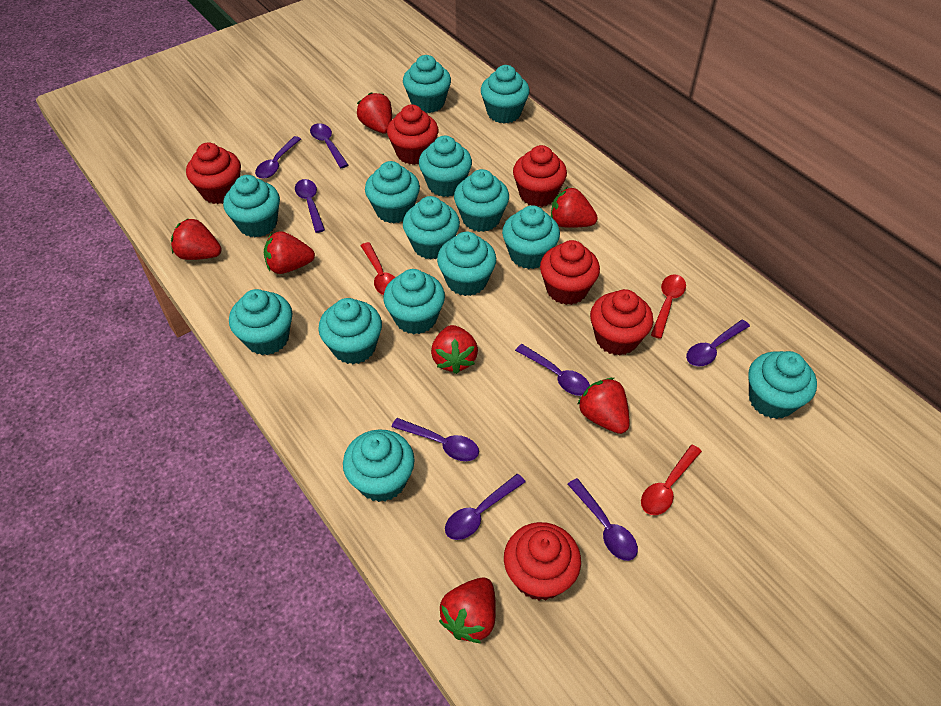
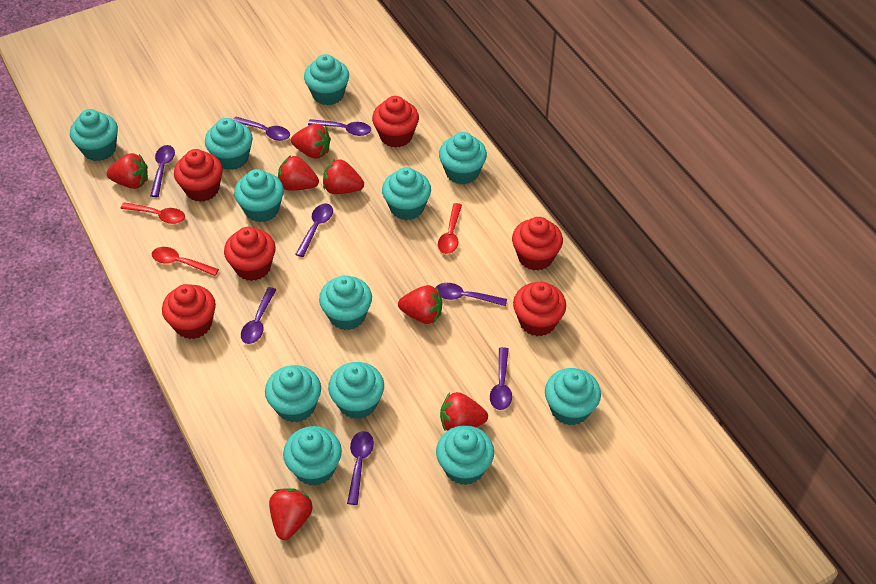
turquoise cupcake: 14 -> 12

